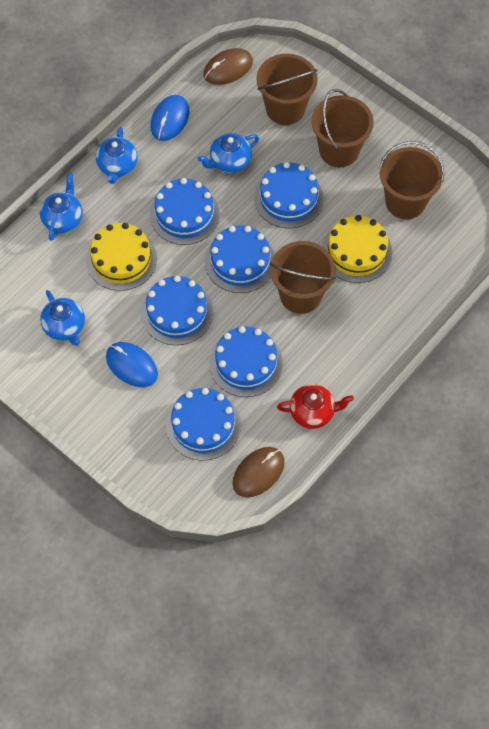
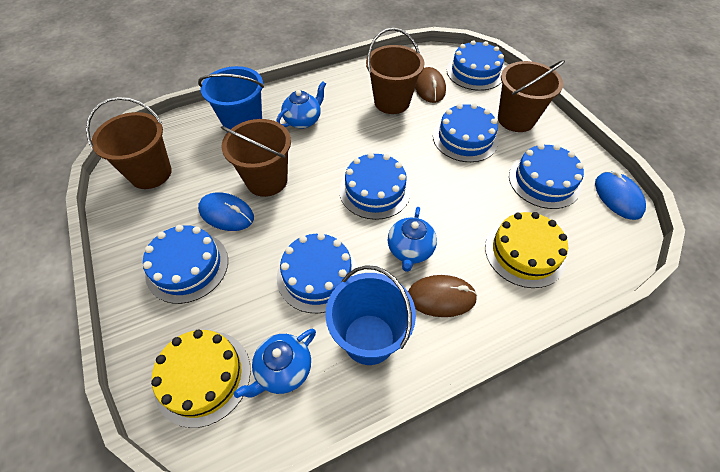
blue bucket: 0 -> 2
blue teapot: 4 -> 3
red teapot: 1 -> 0

